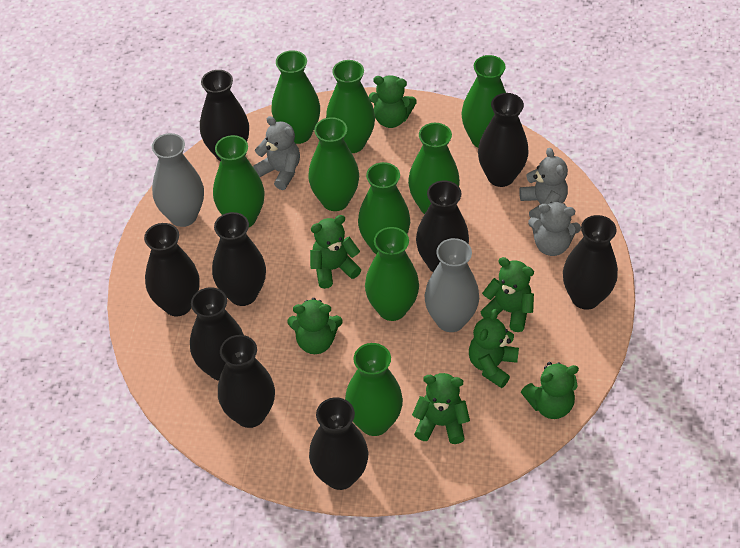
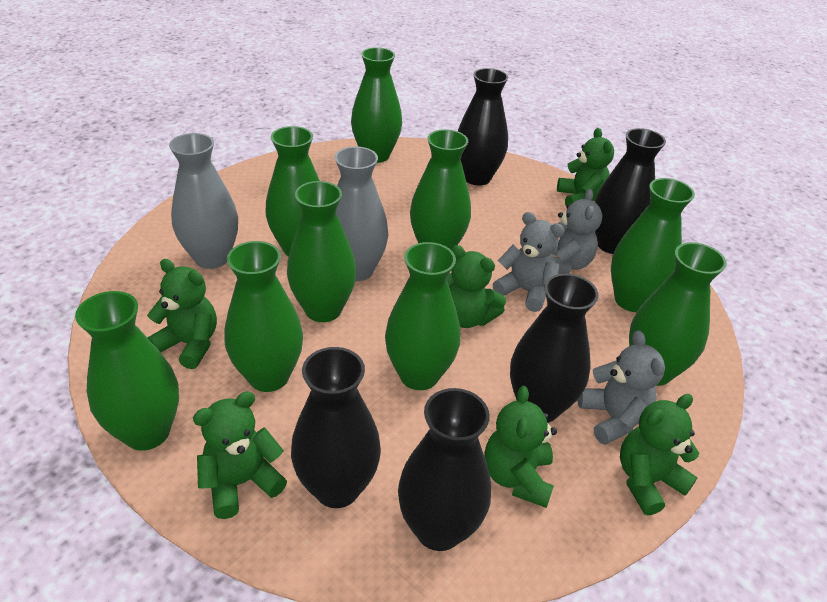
black vase: 9 -> 5
green teddy bear: 7 -> 6

